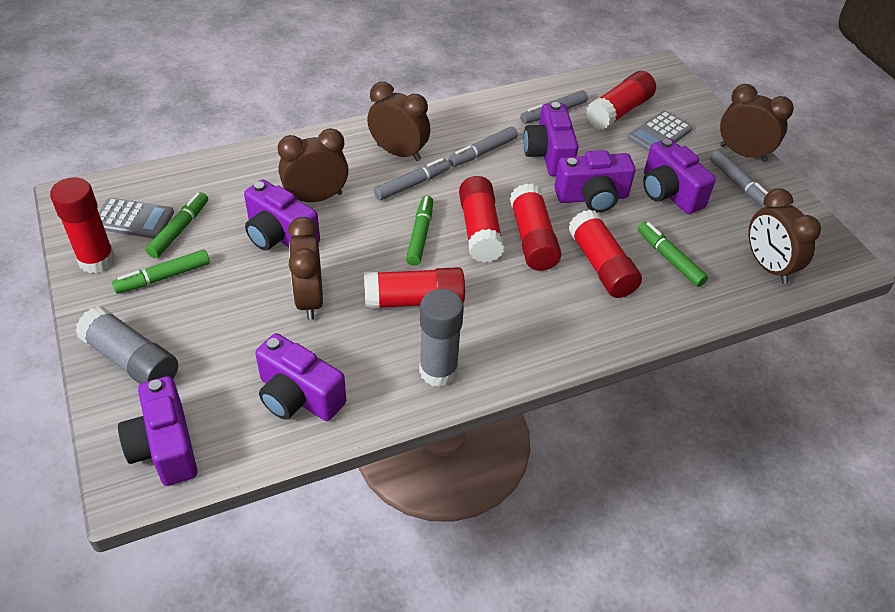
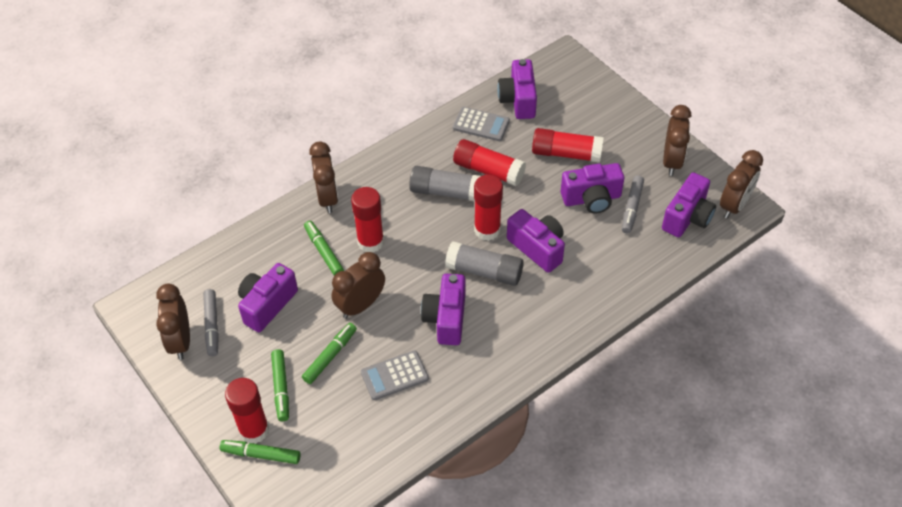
grey marker: 4 -> 2
red glue stick: 6 -> 5

